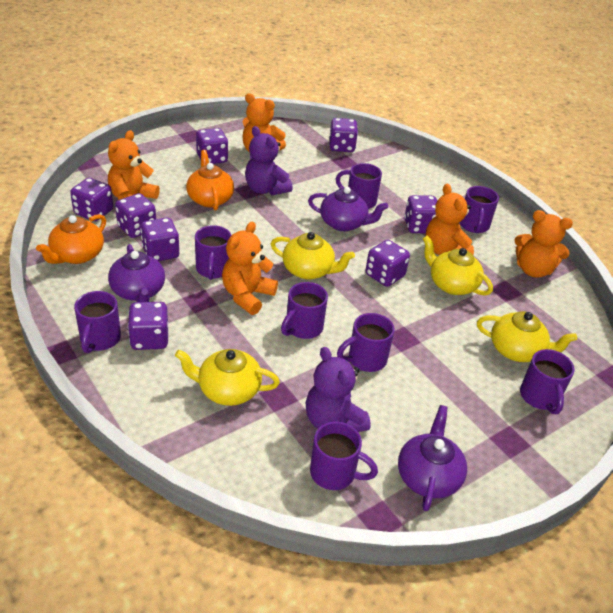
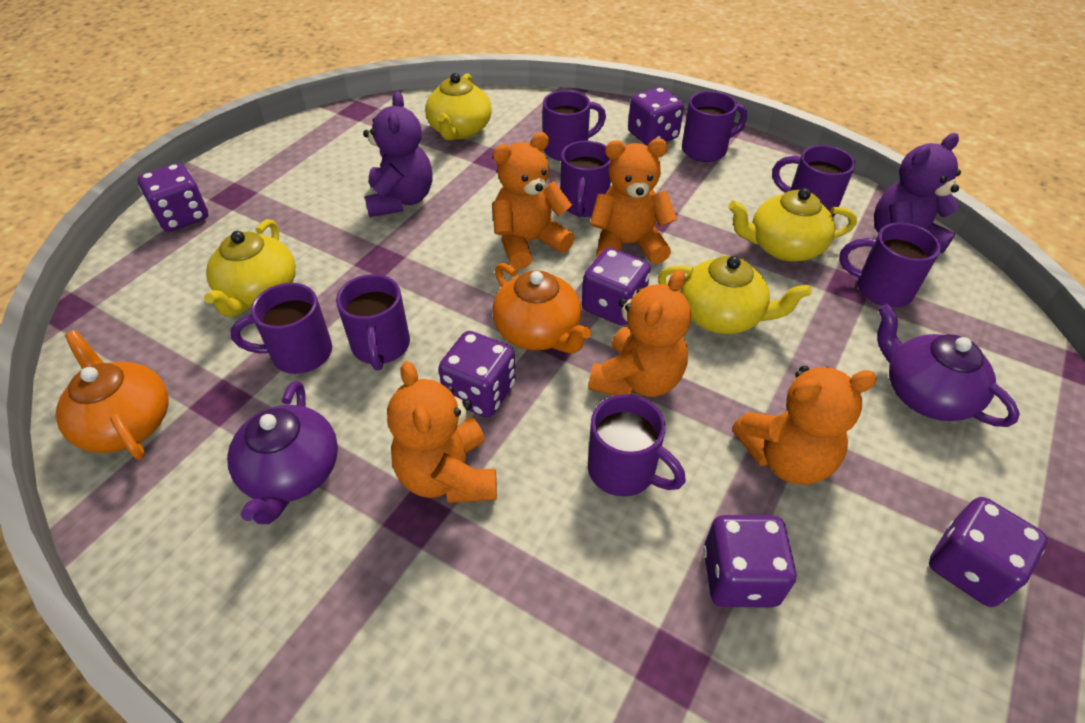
purple dice: 8 -> 6
purple teapot: 3 -> 2

